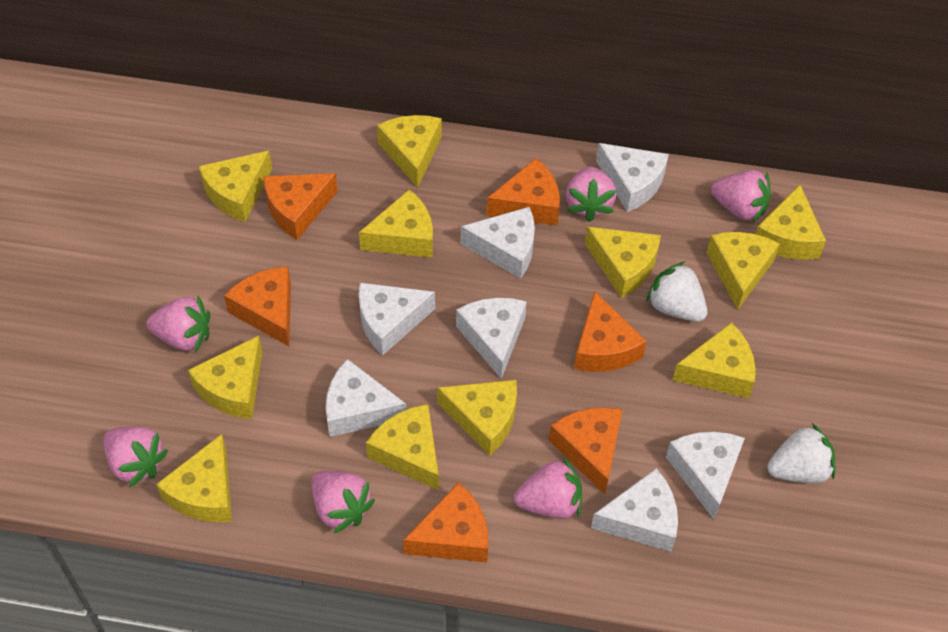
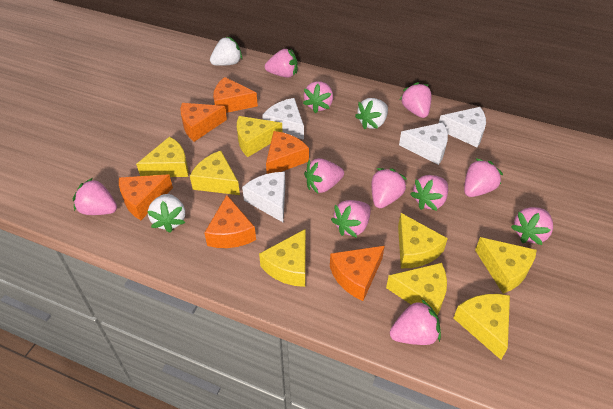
pink strawberry: 6 -> 11
white cheese: 7 -> 4
white strawberry: 2 -> 3
yellow cheese: 11 -> 8

